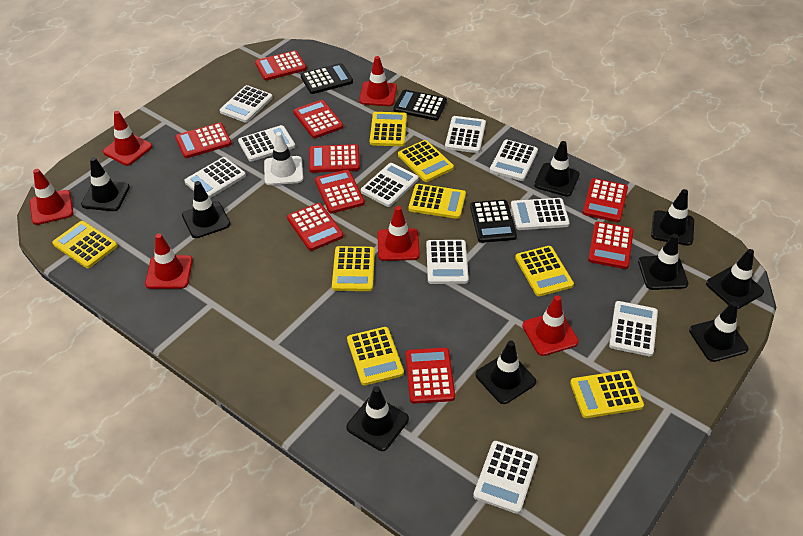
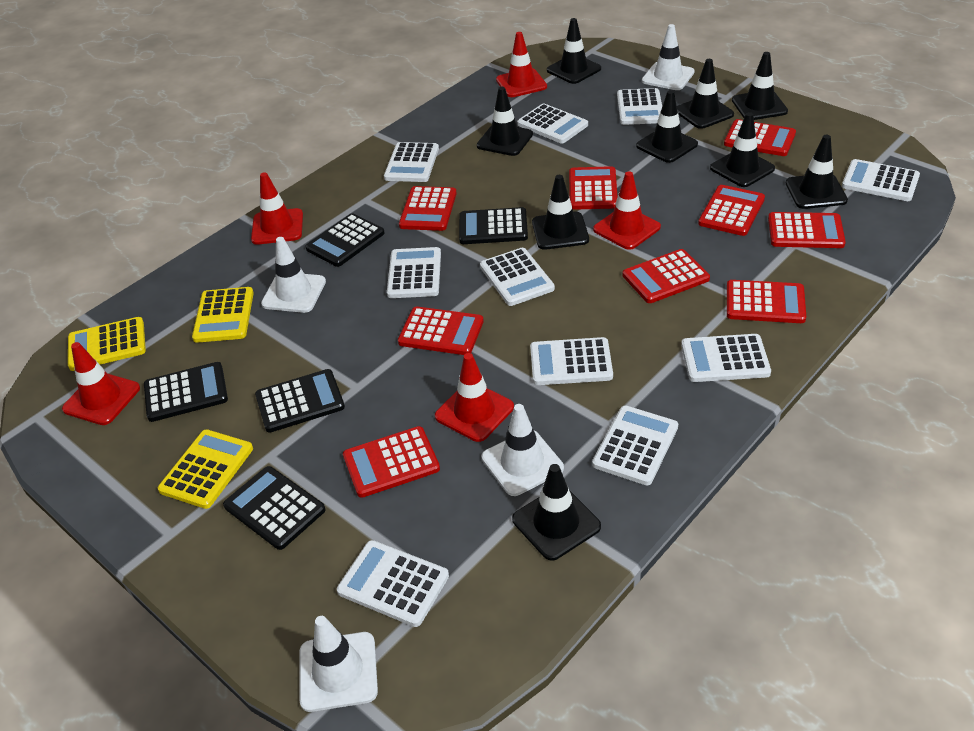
black calculator: 3 -> 5
red traffic cone: 6 -> 5
white traffic cone: 1 -> 4
yellow calculator: 8 -> 3

